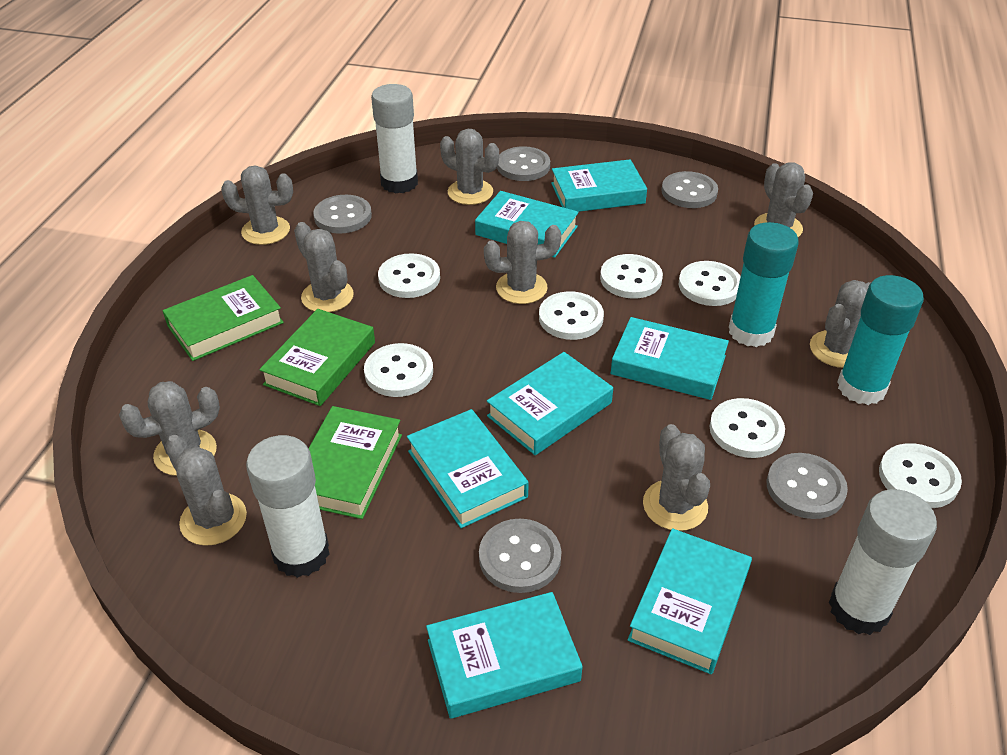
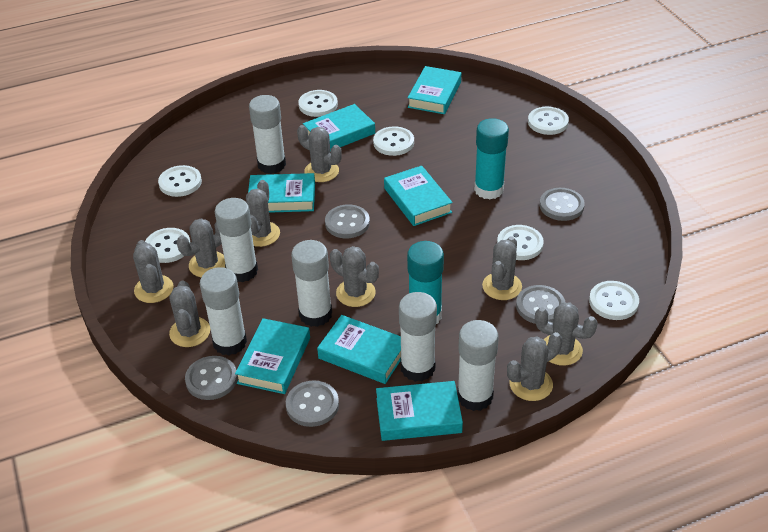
green book: 3 -> 0
white glue stick: 3 -> 6

